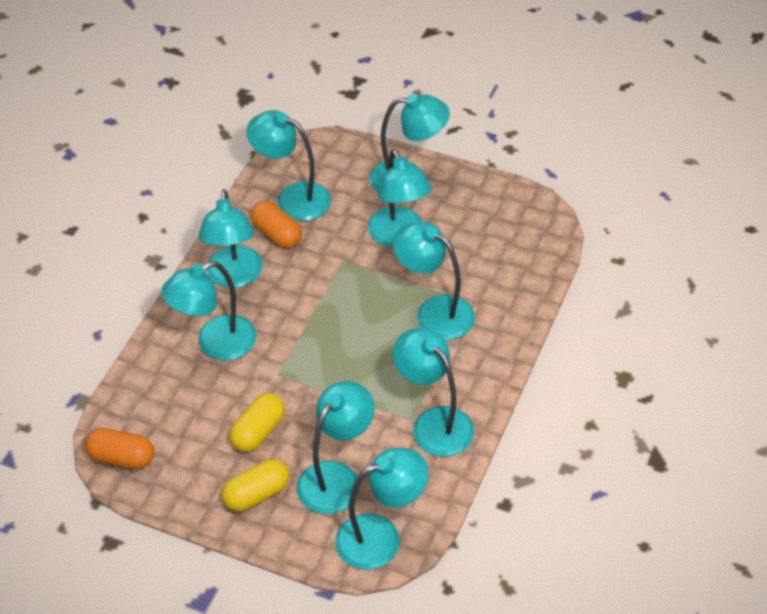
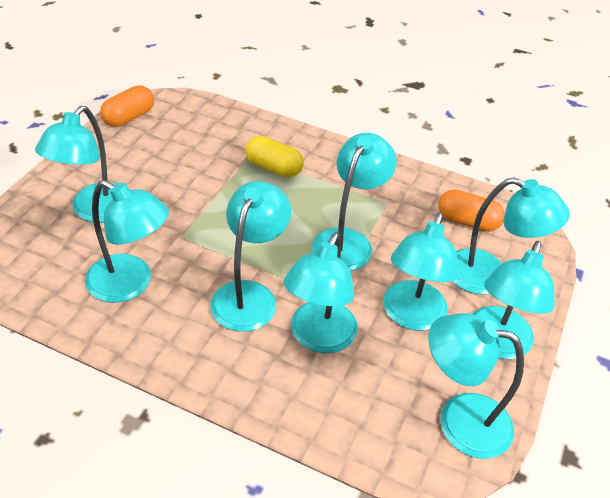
yellow capsule: 2 -> 1

